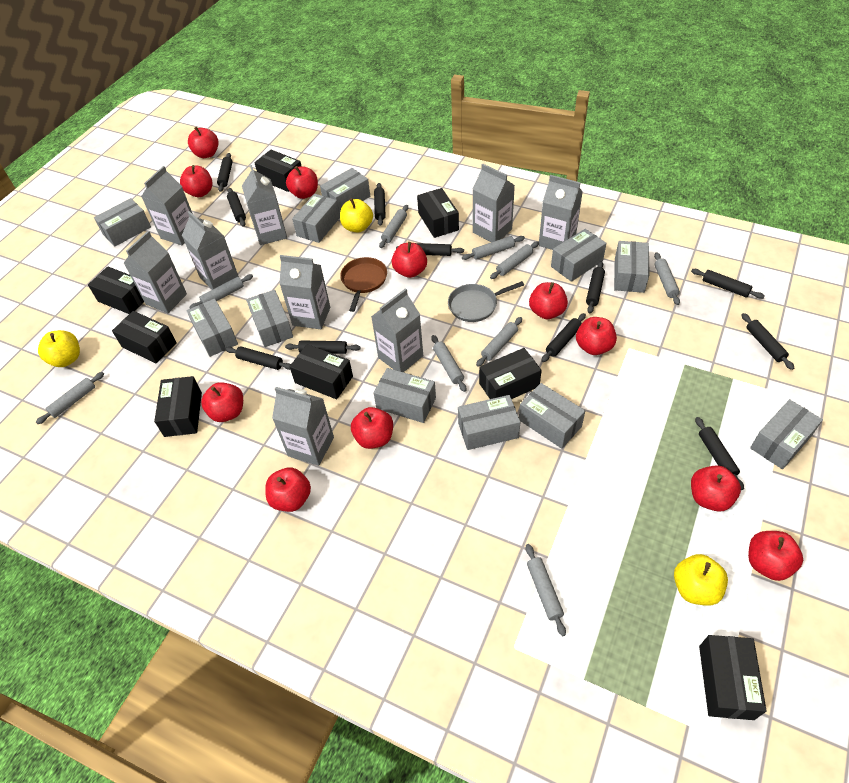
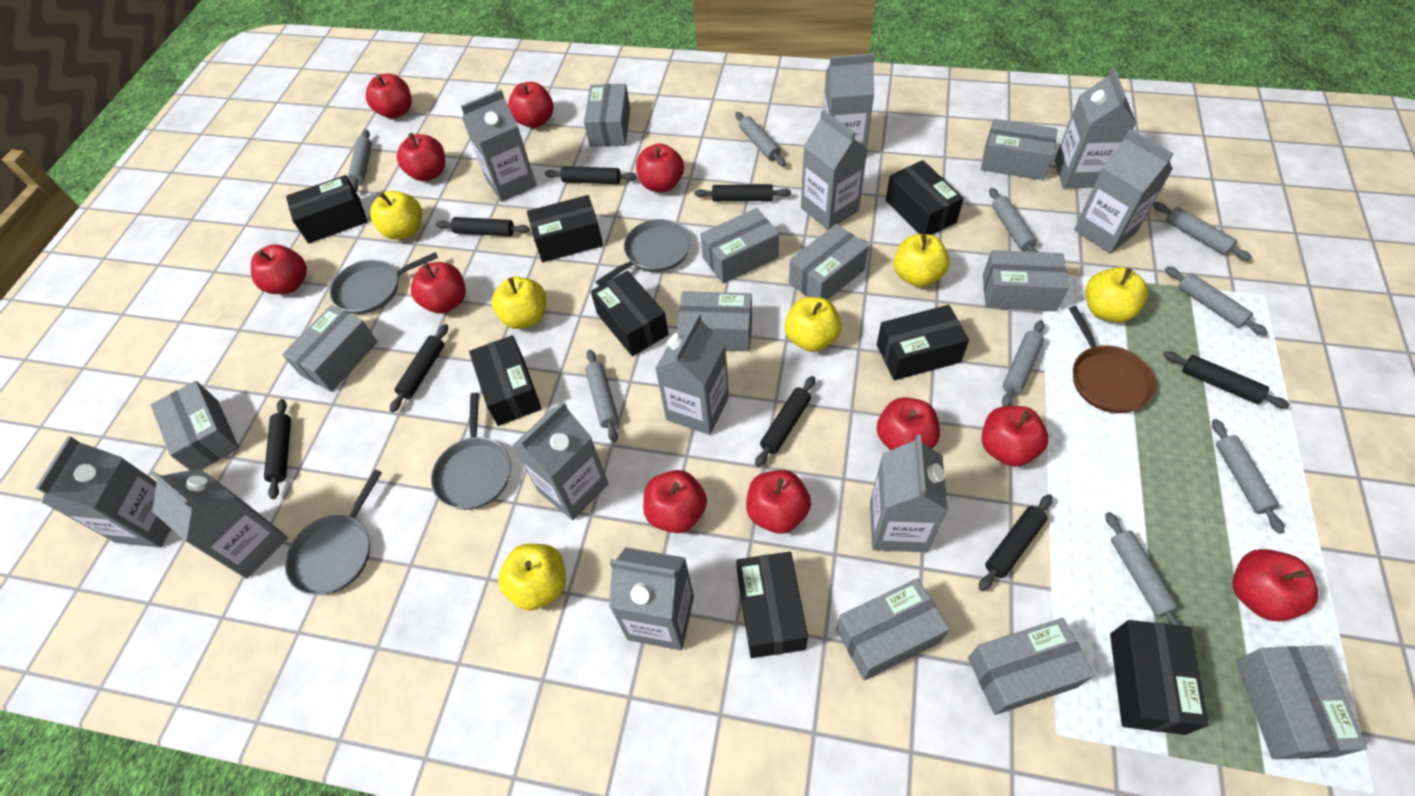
black rolling pin: 11 -> 8
grey carton: 9 -> 11
grey pan: 1 -> 4
yellow apple: 3 -> 6

